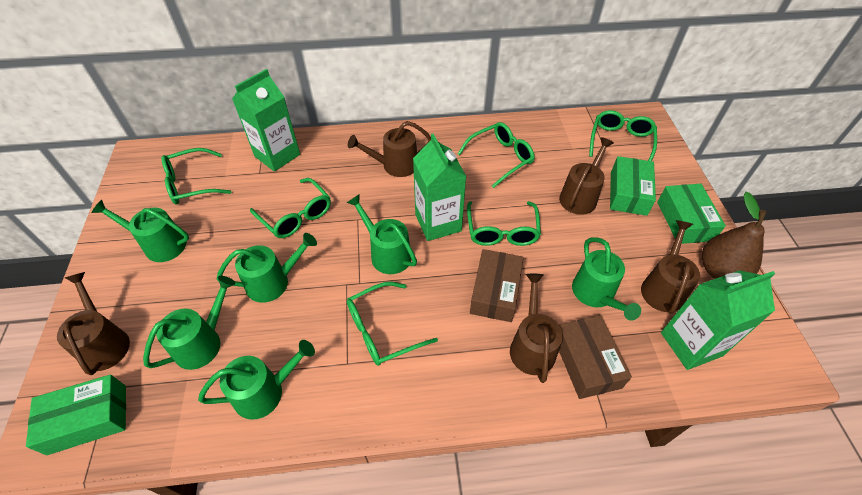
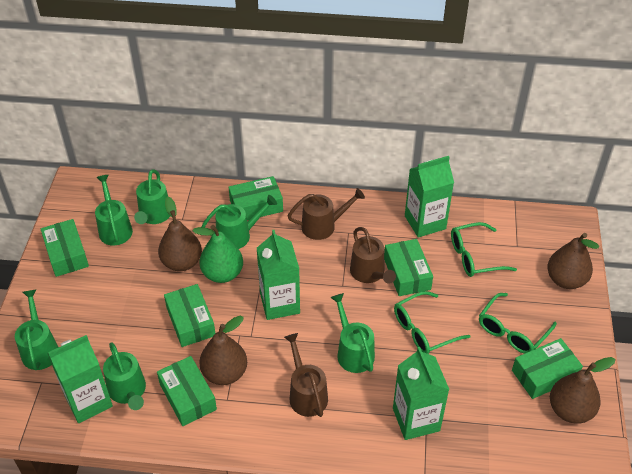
brown box: 2 -> 0
brown pear: 1 -> 4
brown watering can: 5 -> 3
green box: 3 -> 6
green carton: 3 -> 4
green glasses: 6 -> 3
green pear: 0 -> 1

